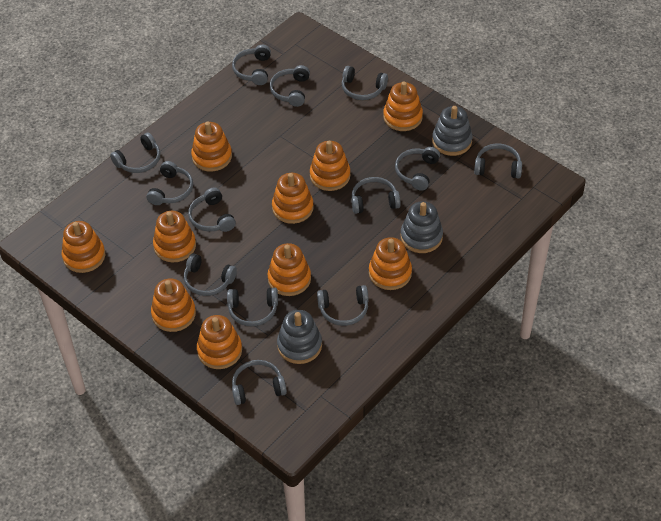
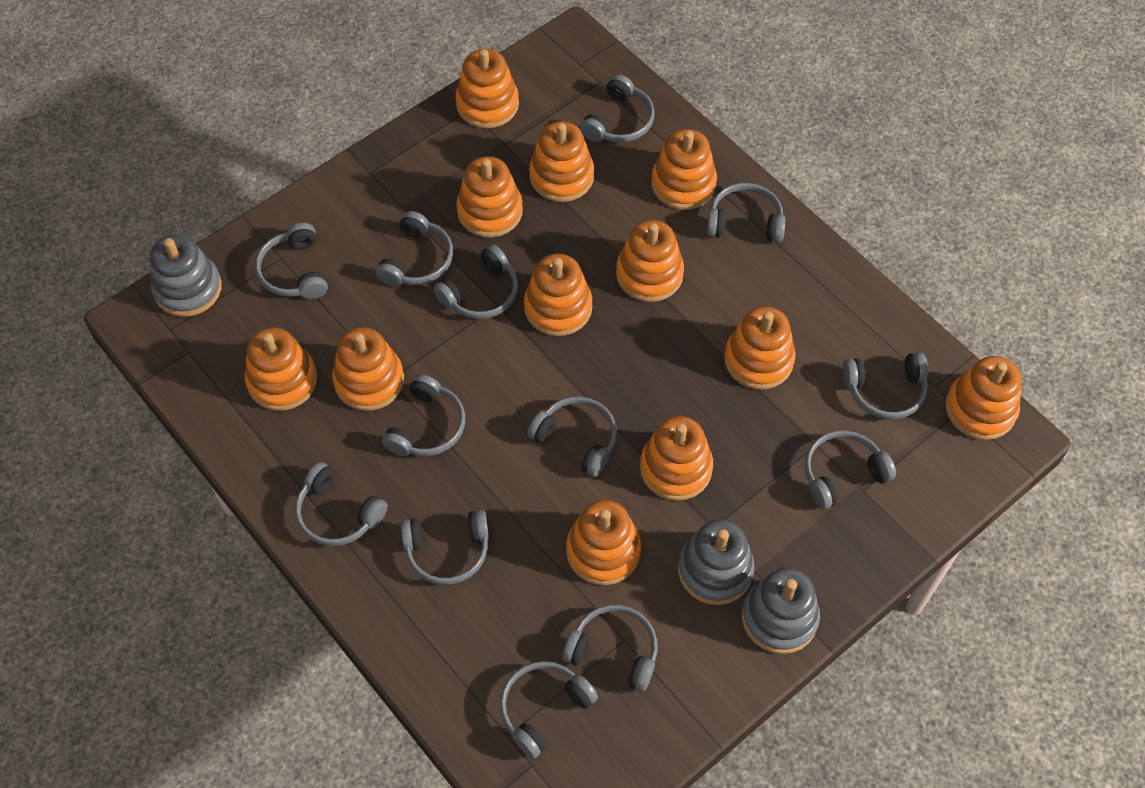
orange stacking toy: 10 -> 12

